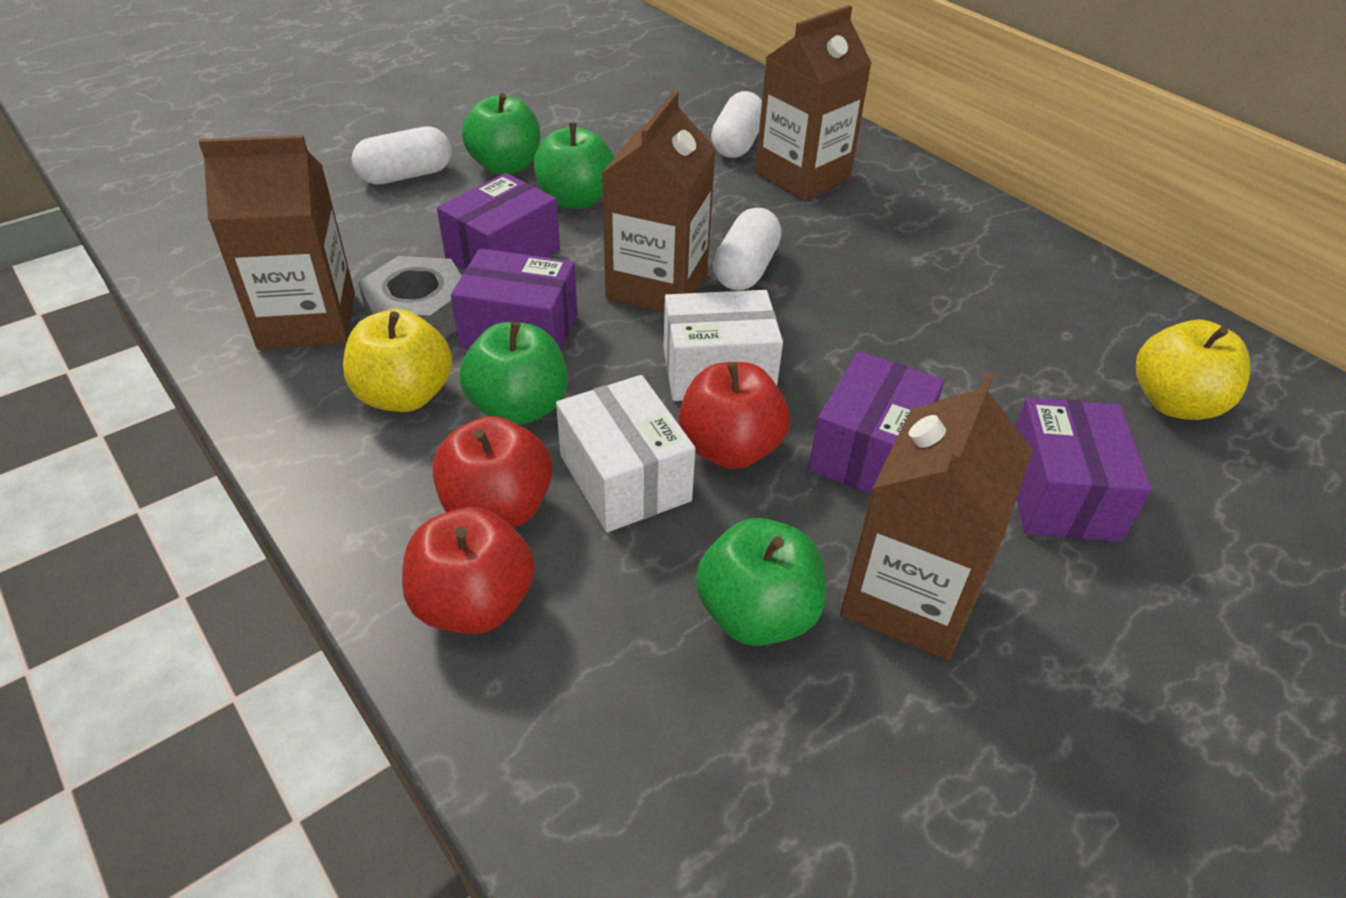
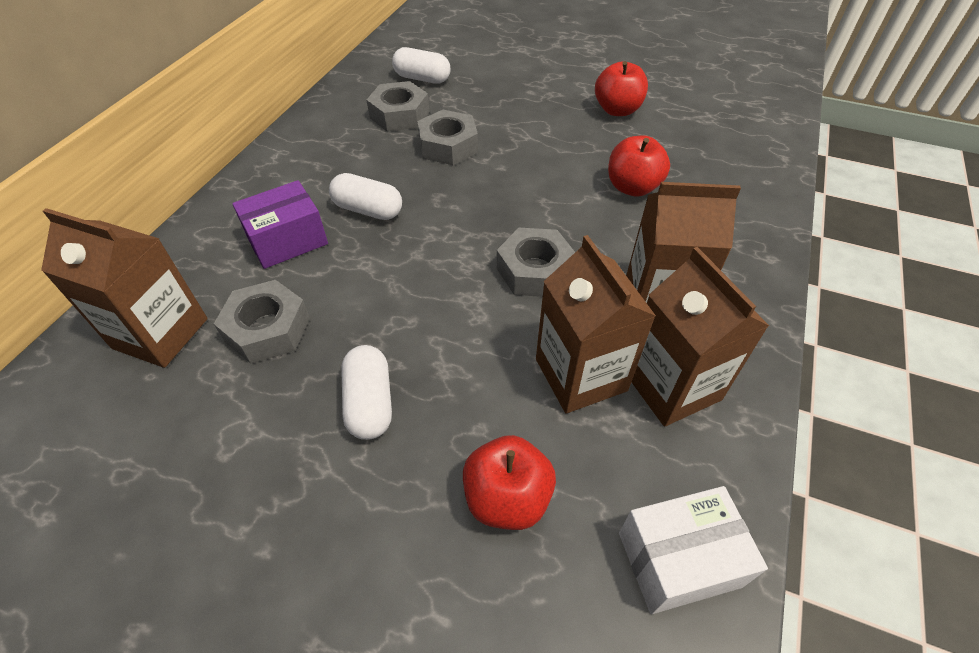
green apple: 4 -> 0
grey nut: 1 -> 4
purple box: 4 -> 1
white box: 2 -> 1
yellow apple: 2 -> 0

